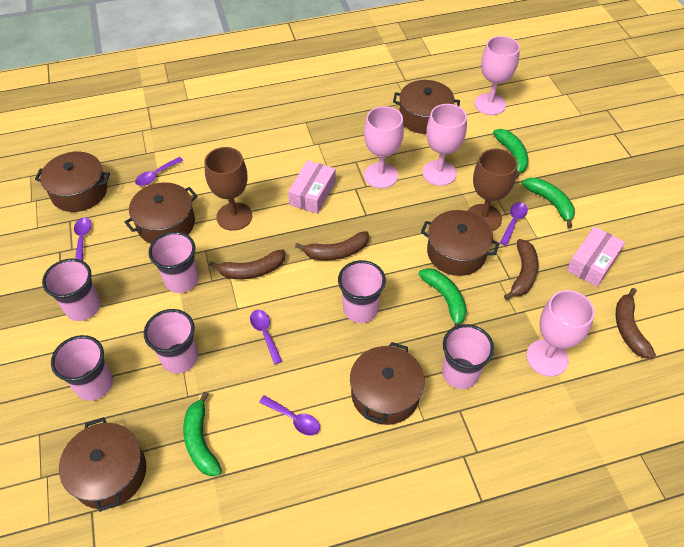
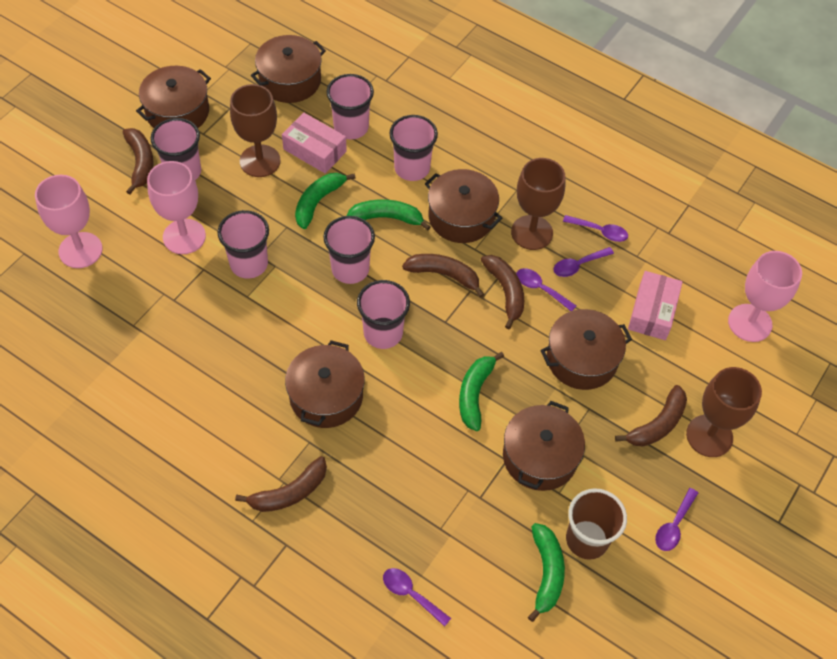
brown banana: 4 -> 5
brown cup: 0 -> 1
brown goblet: 2 -> 3
pink goblet: 4 -> 3

